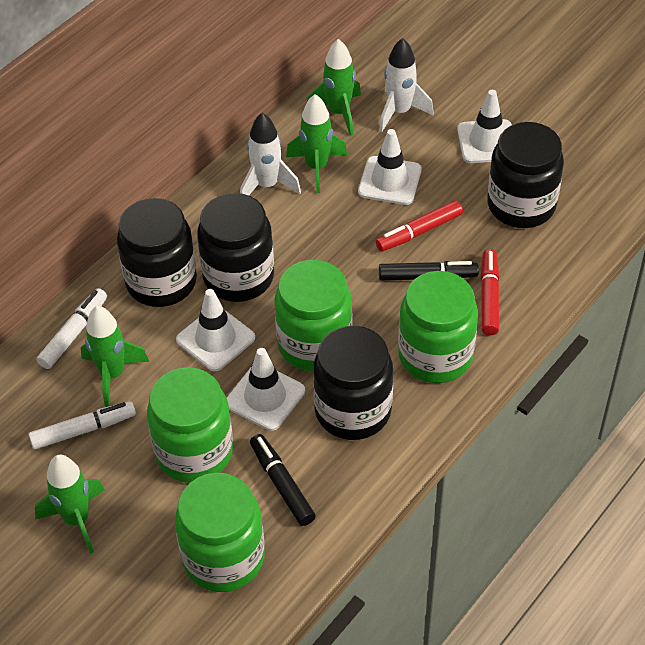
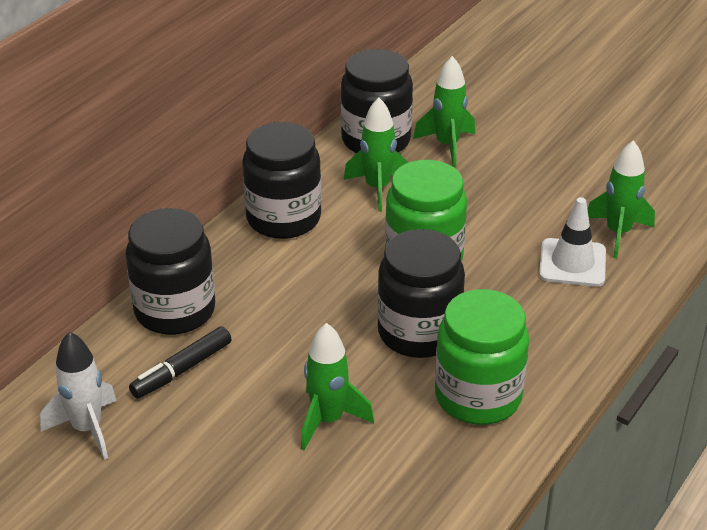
black marker: 2 -> 1
green jar: 4 -> 2
red marker: 2 -> 0
white marker: 2 -> 0
white rocket: 2 -> 1
white traffic cone: 4 -> 1

